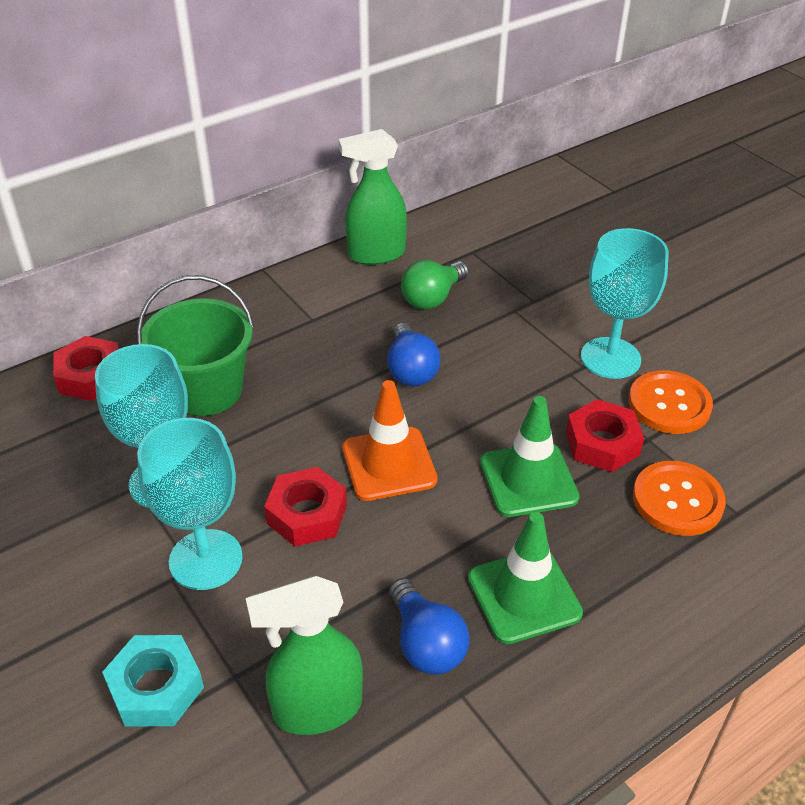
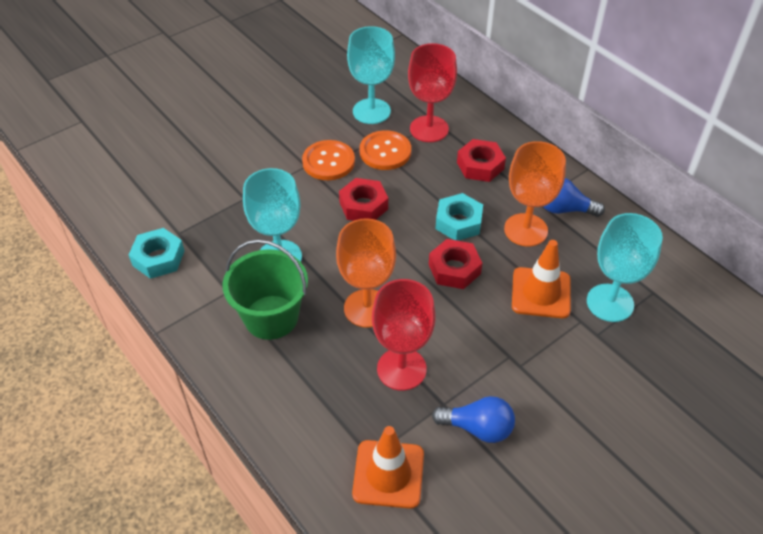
green light bulb: 1 -> 0
green spray bottle: 2 -> 0
green traffic cone: 2 -> 0
orange goblet: 0 -> 2
orange traffic cone: 1 -> 2
red goblet: 0 -> 2
turquoise nut: 1 -> 2

